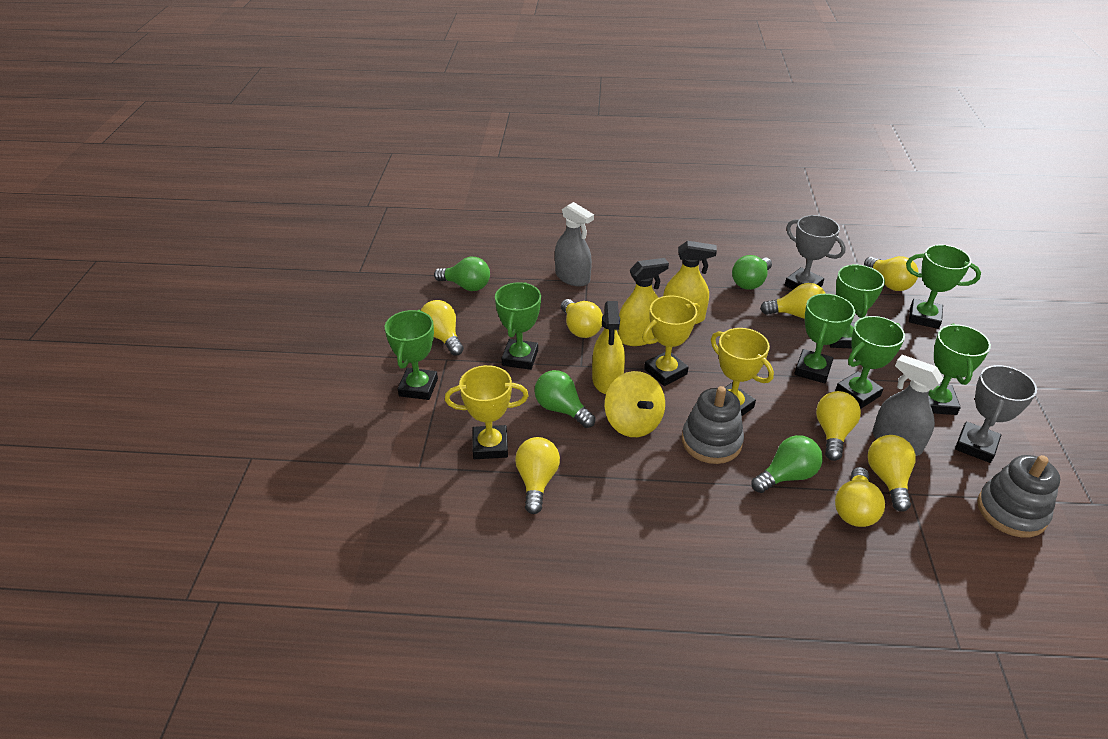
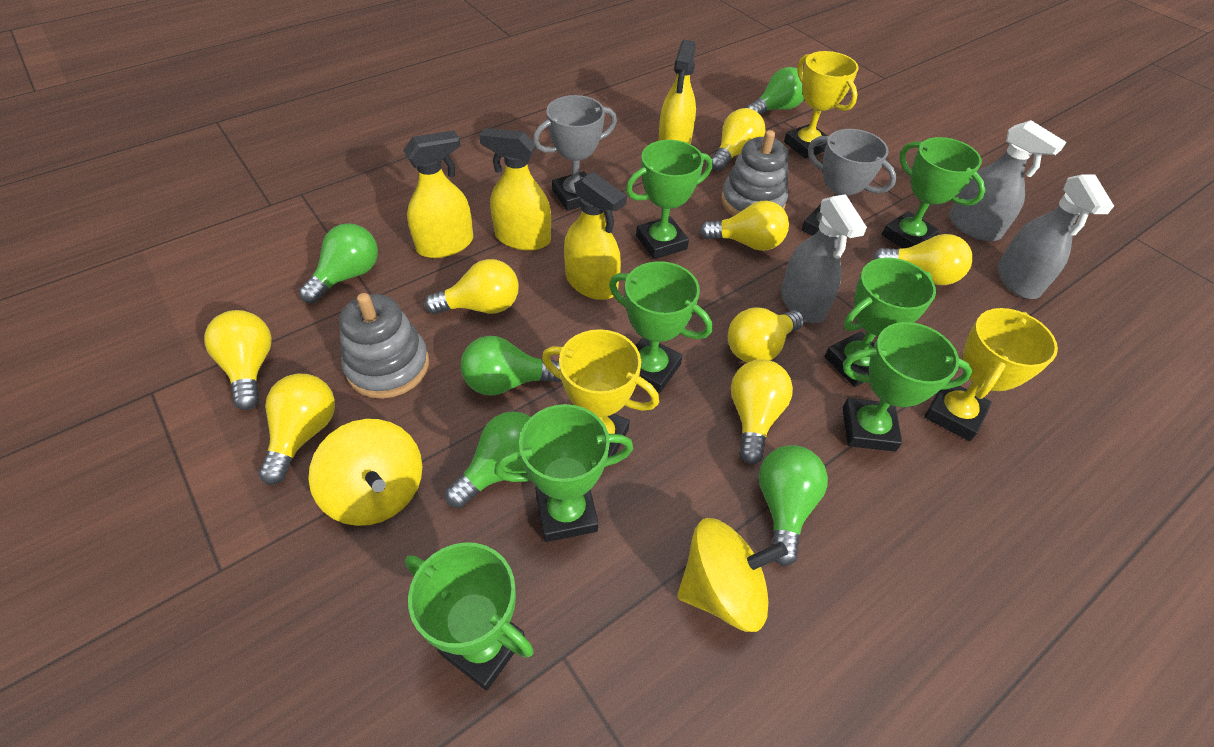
green light bulb: 4 -> 5
grey spray bottle: 2 -> 3
yellow spinning top: 1 -> 2
yellow spray bottle: 3 -> 4

